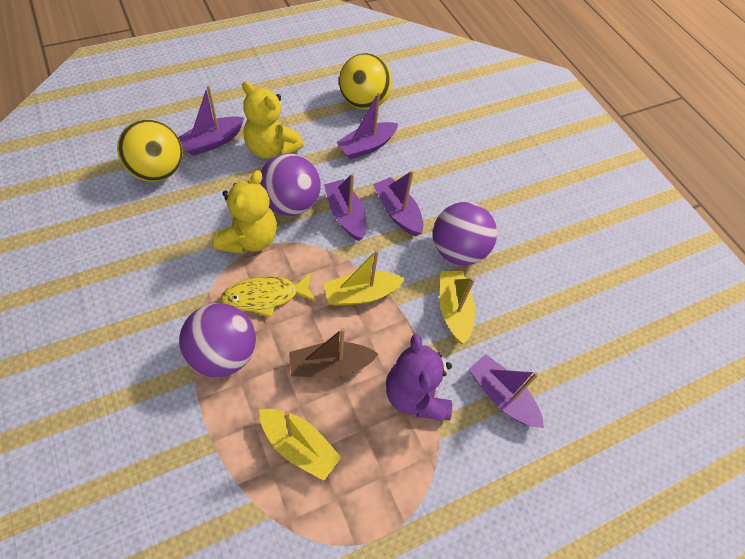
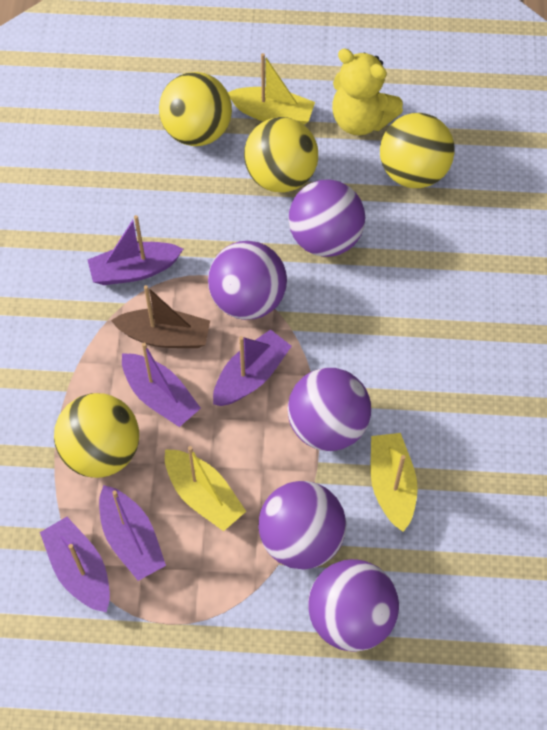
purple ball: 3 -> 5
purple teddy bear: 1 -> 0
yellow ball: 2 -> 4
yellow fish: 1 -> 0
yellow teddy bear: 2 -> 1

